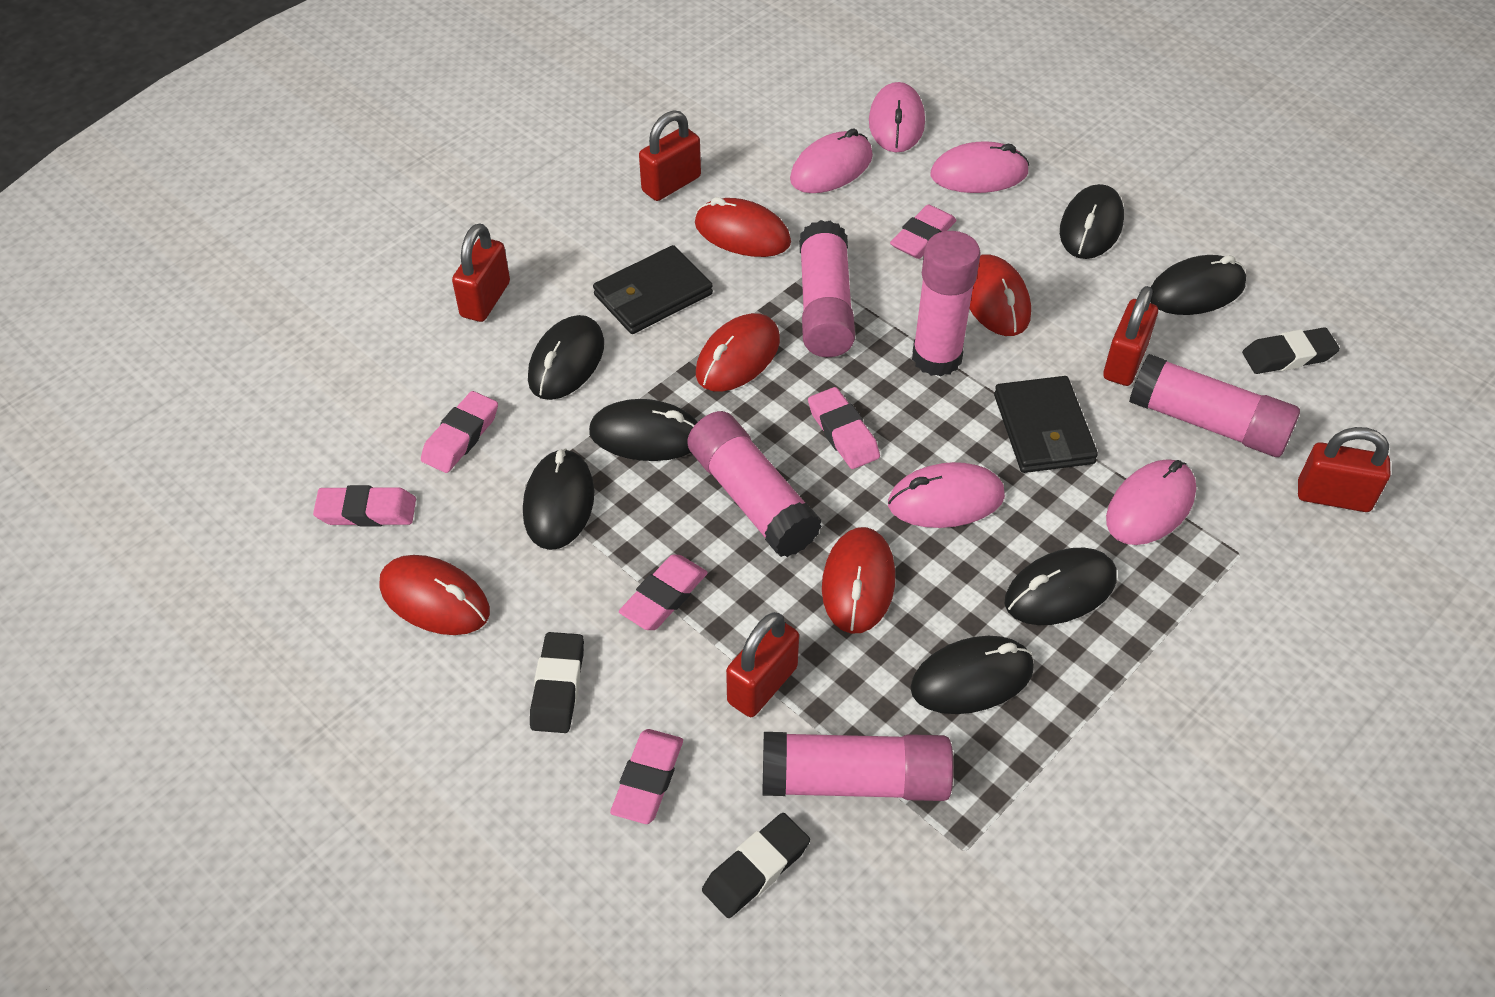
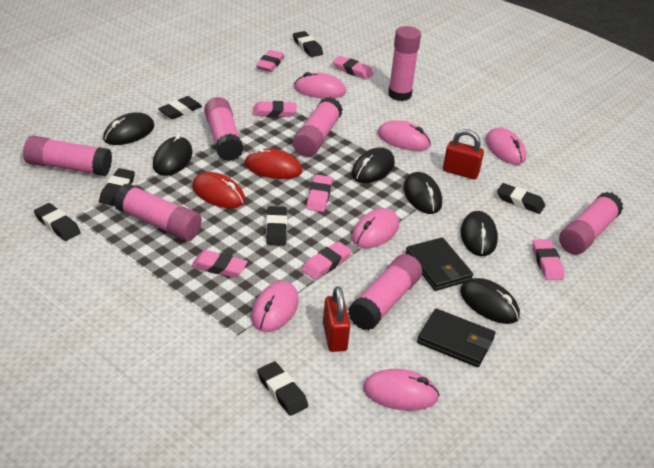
black eraser: 3 -> 7
black mouse: 7 -> 6
pink eraser: 6 -> 7
pink glue stick: 5 -> 7
pink mouse: 5 -> 6
red mouse: 5 -> 2
red padlock: 5 -> 2

